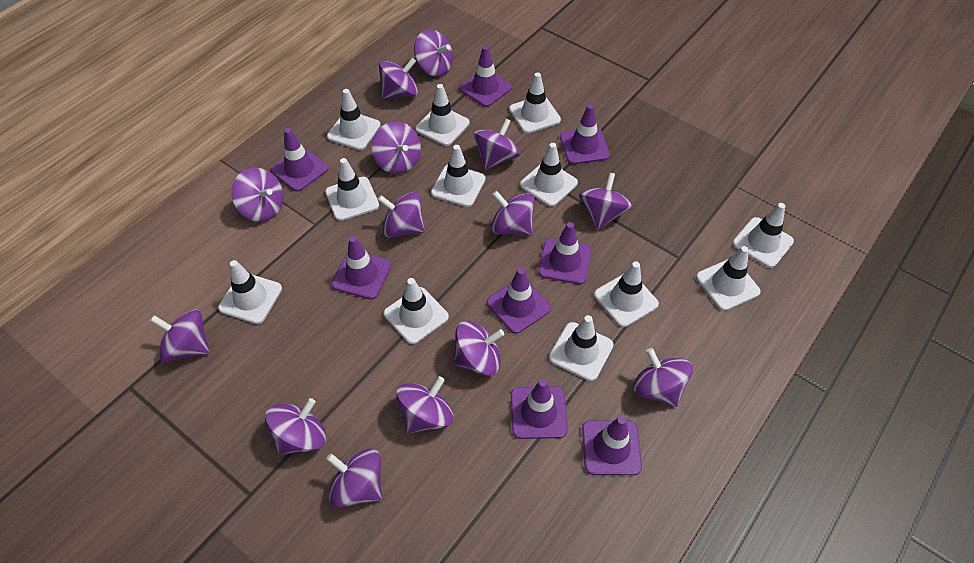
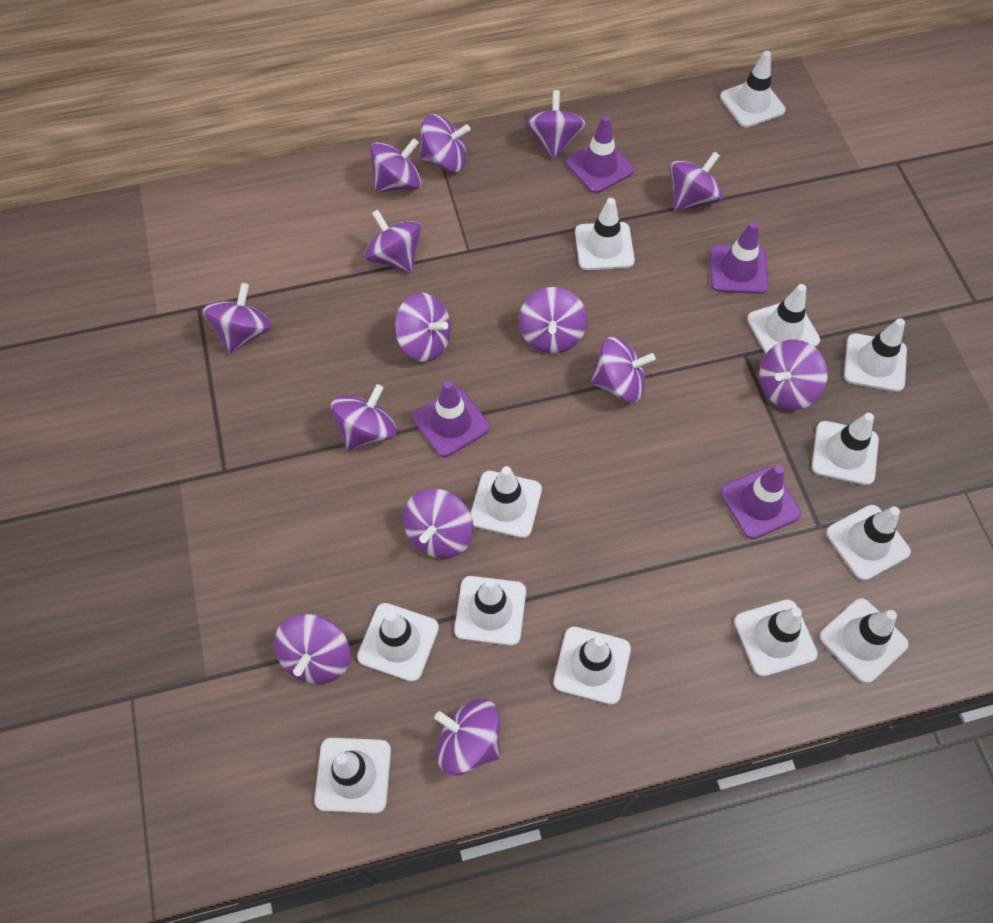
purple traffic cone: 8 -> 4
white traffic cone: 12 -> 13

